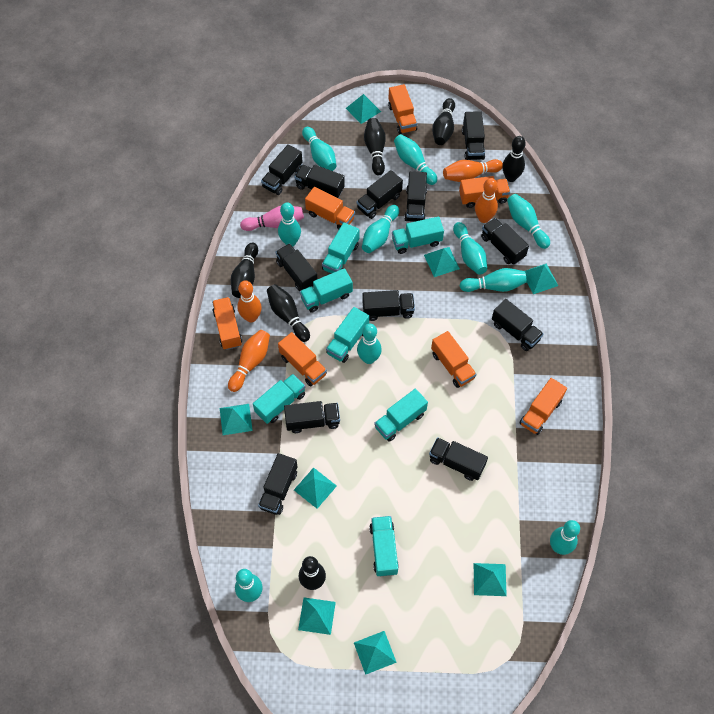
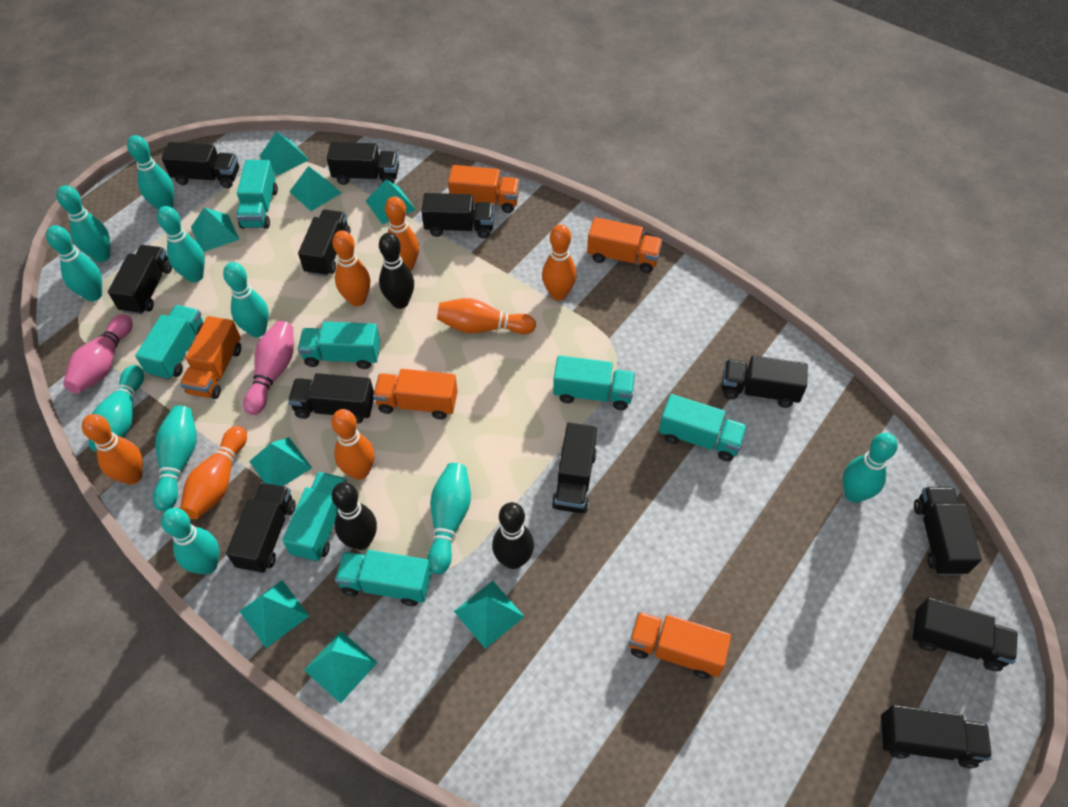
black bowling pin: 6 -> 3
orange bowling pin: 4 -> 7
orange truck: 7 -> 5
pink bowling pin: 1 -> 2

